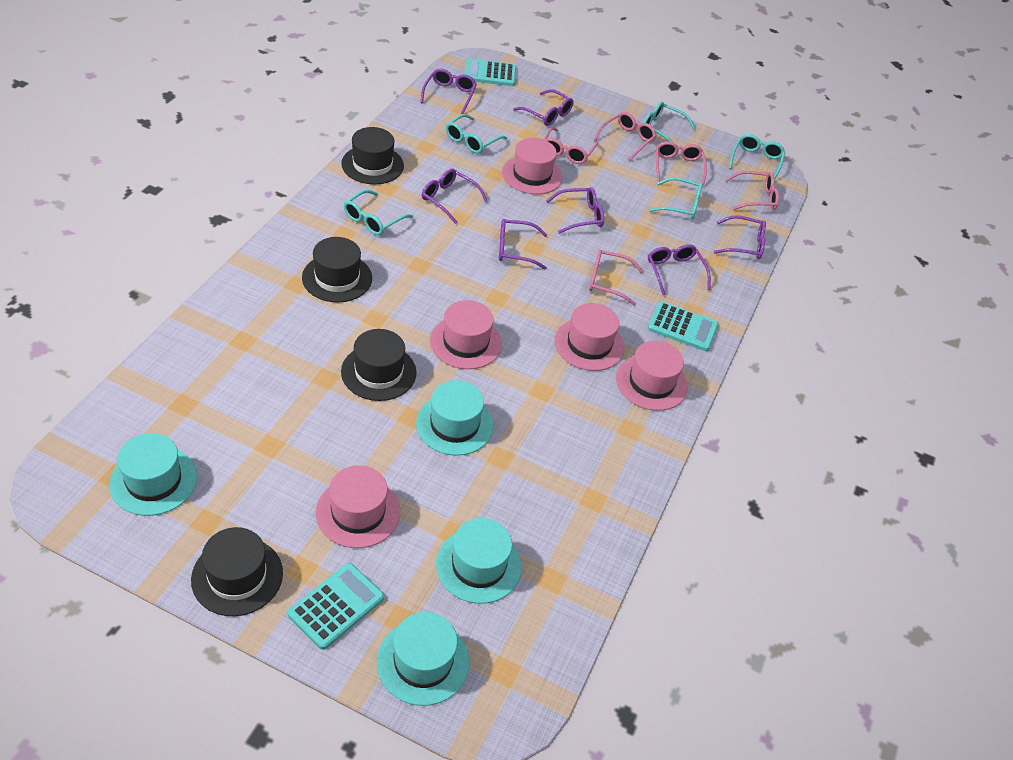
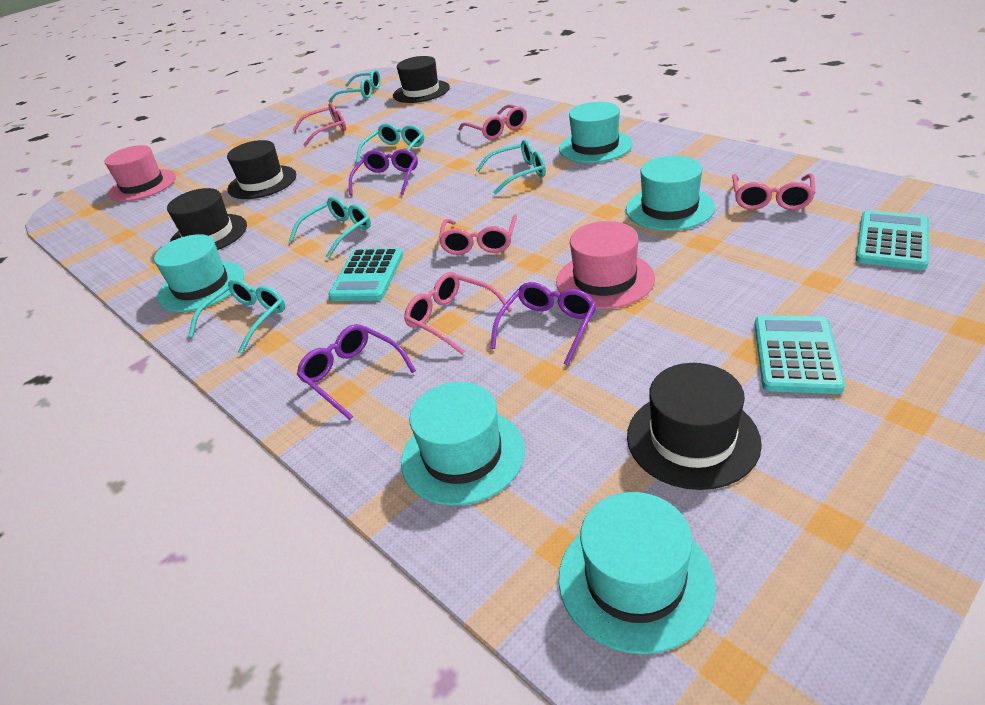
pink hat: 5 -> 2
purple glasses: 7 -> 3
turquoise hat: 4 -> 5

